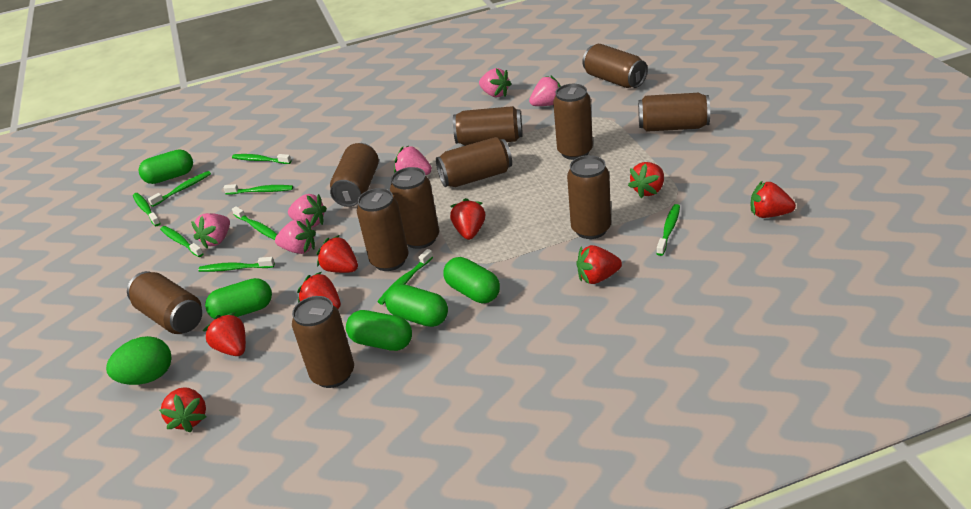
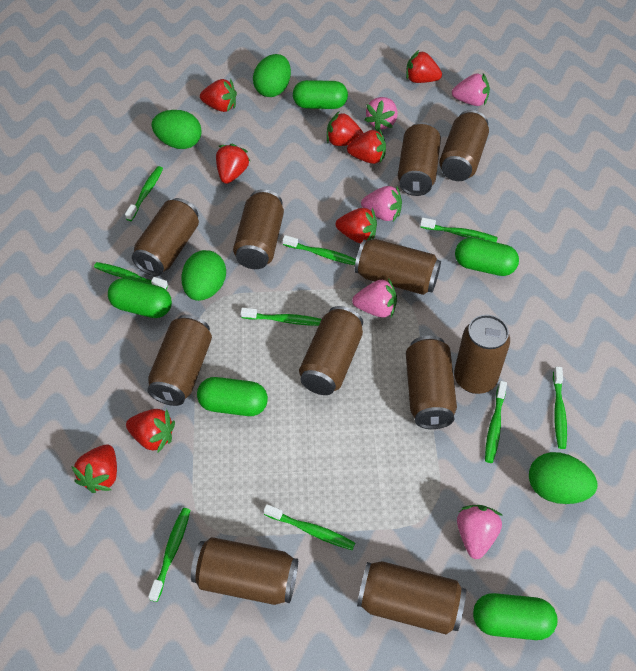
green egg: 1 -> 4
pink strawberry: 6 -> 5

